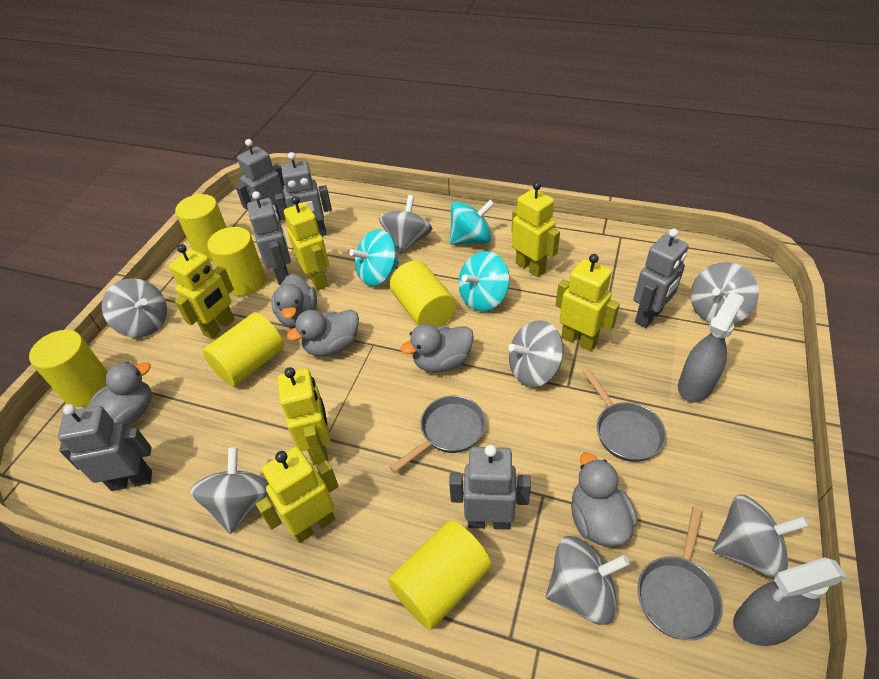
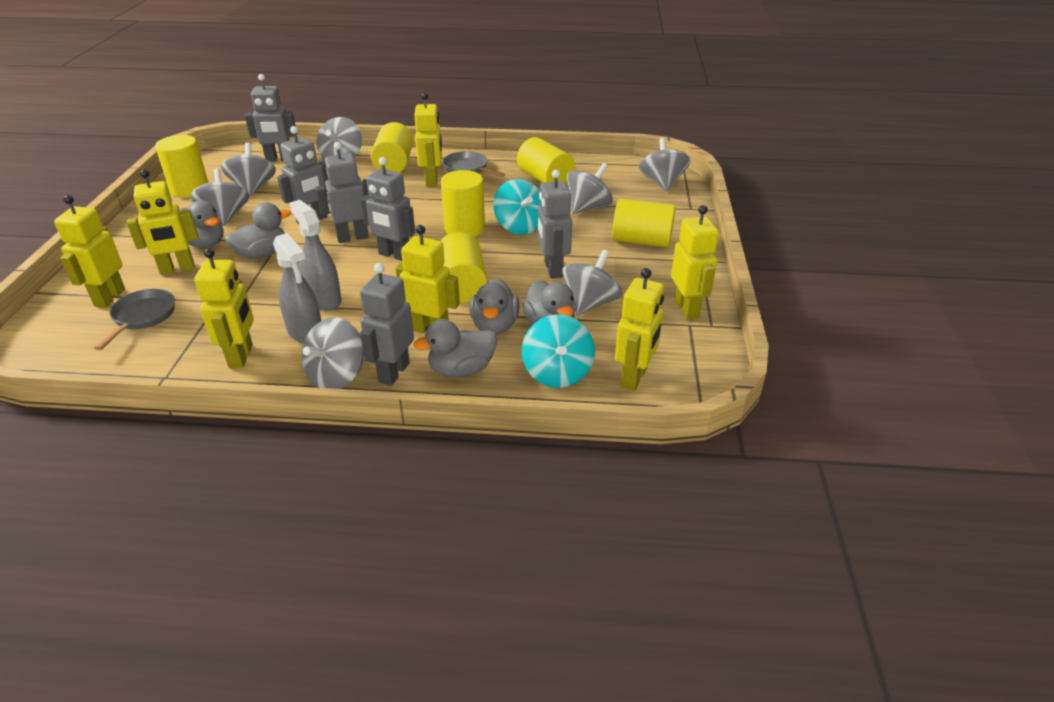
grey pan: 3 -> 2
turquoise spinning top: 3 -> 2
yellow robot: 6 -> 7

